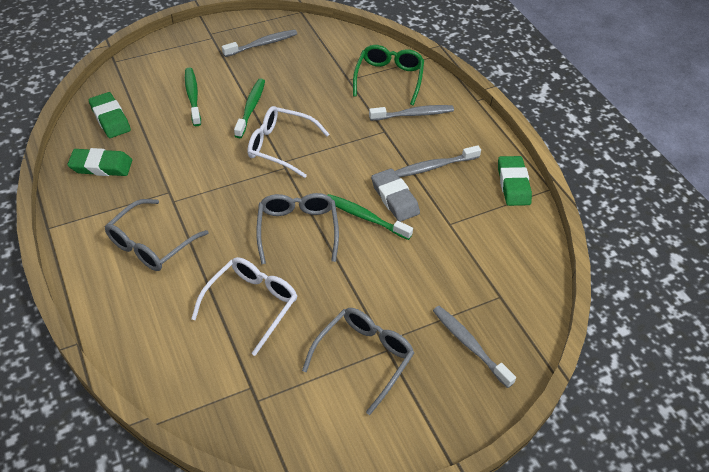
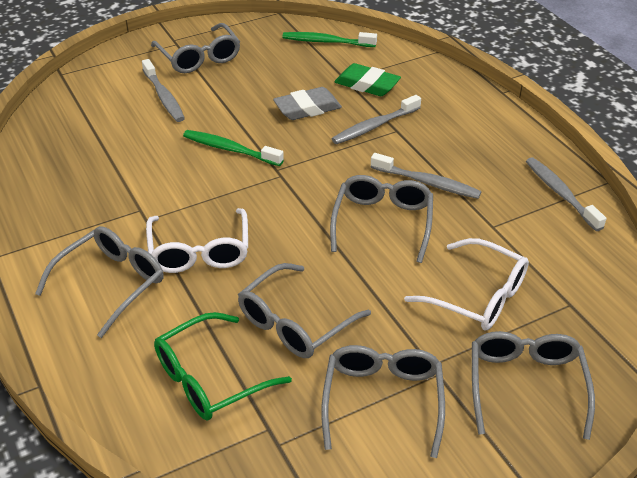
green eraser: 3 -> 1
green toothbrush: 3 -> 2
grey glasses: 3 -> 6

